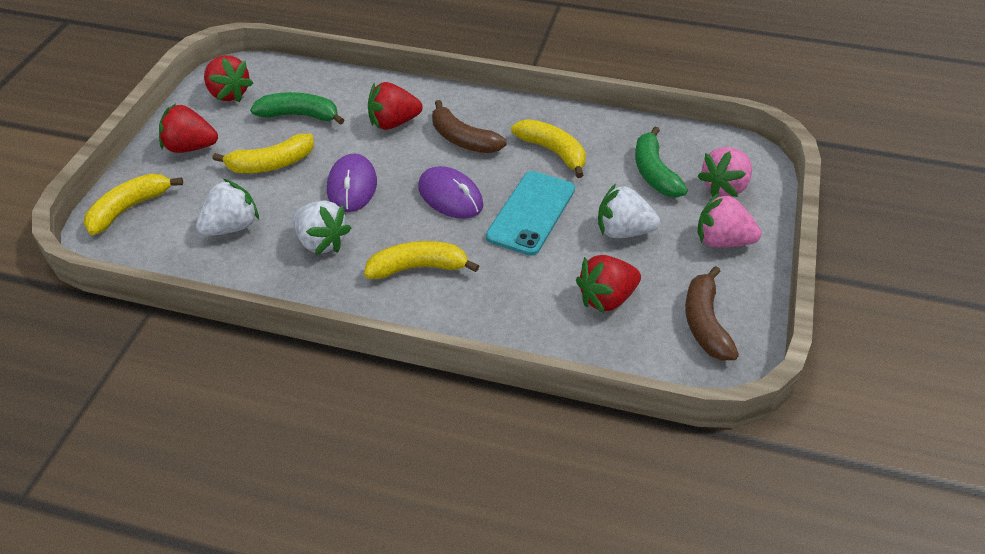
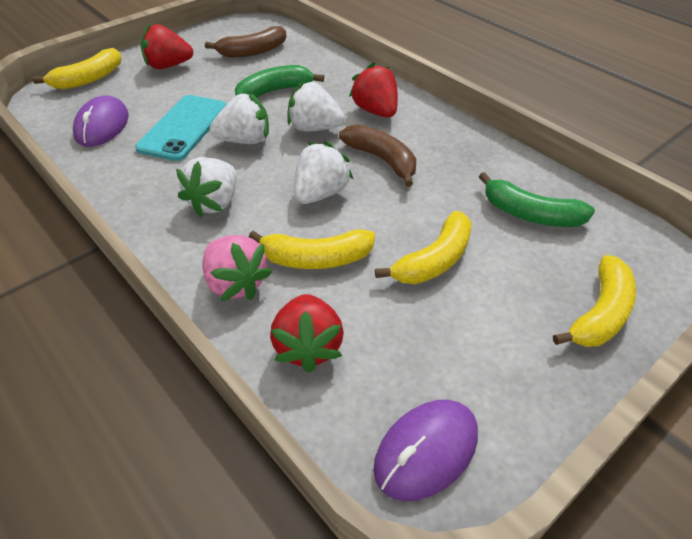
pink strawberry: 2 -> 1
red strawberry: 4 -> 3
white strawberry: 3 -> 4

